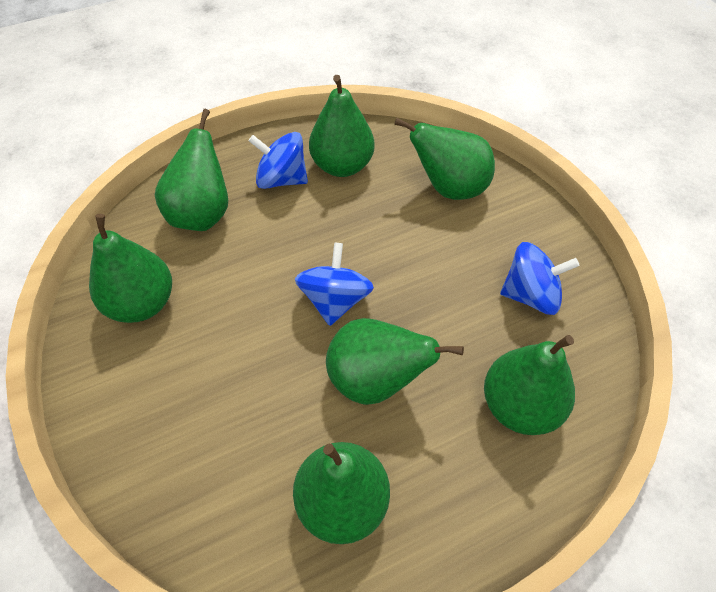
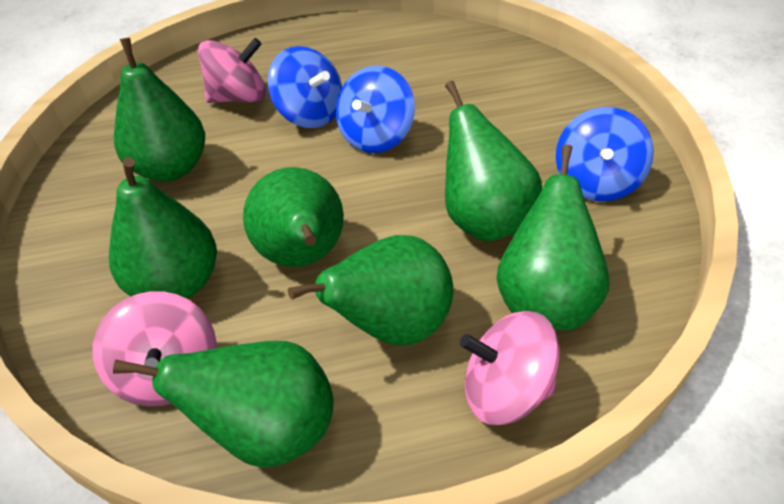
pink spinning top: 0 -> 3

